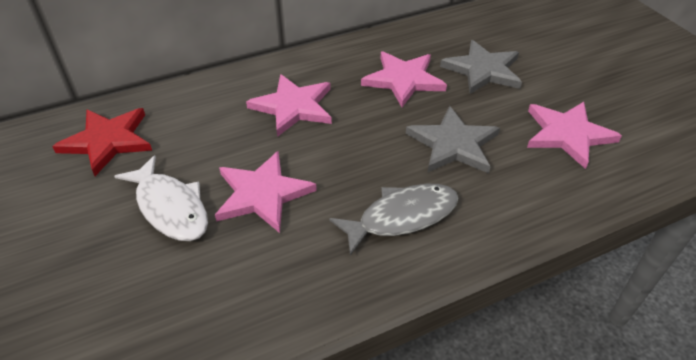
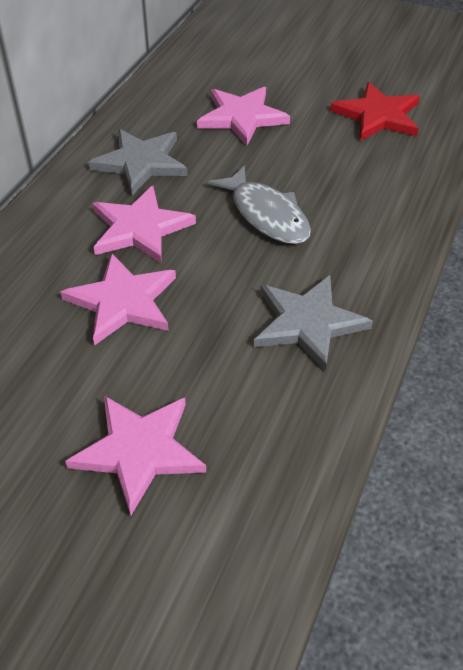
white fish: 1 -> 0

